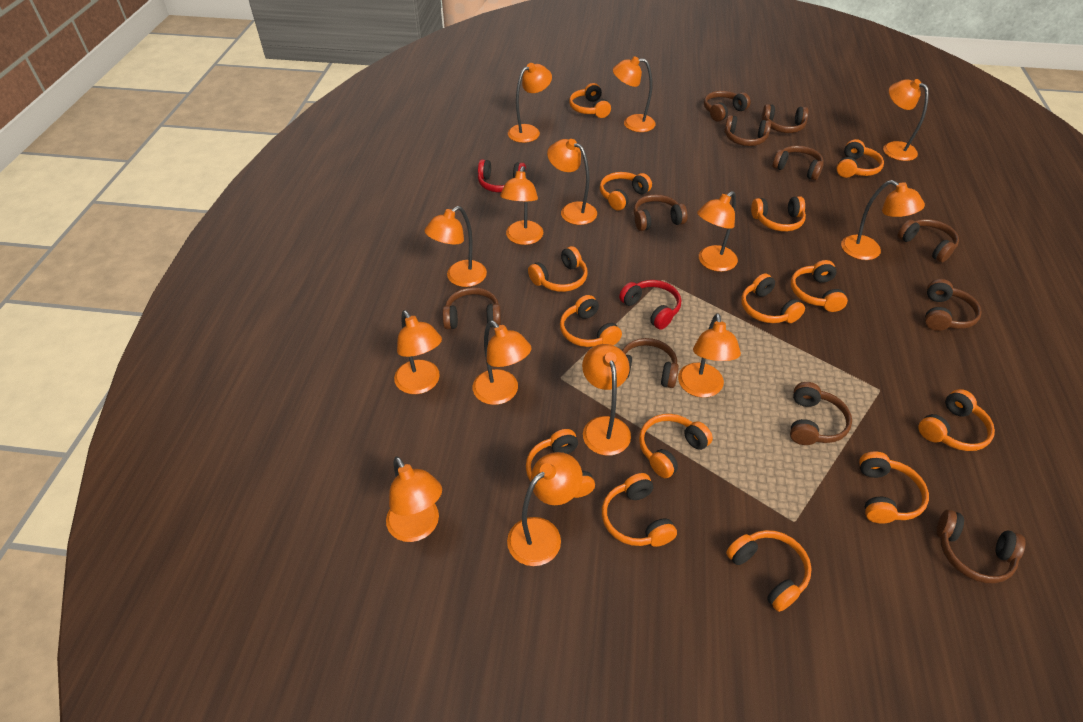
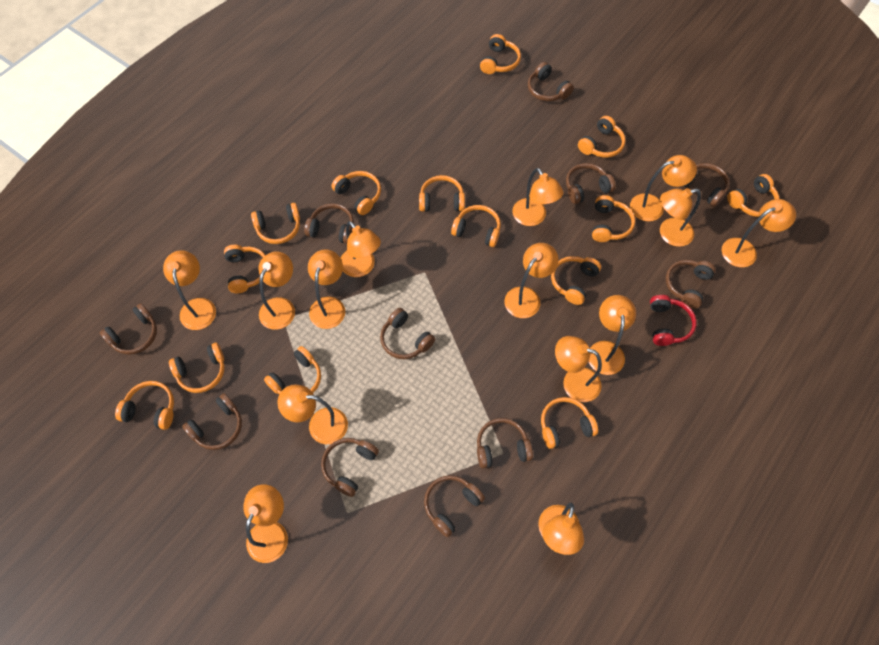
red headphones: 2 -> 1

